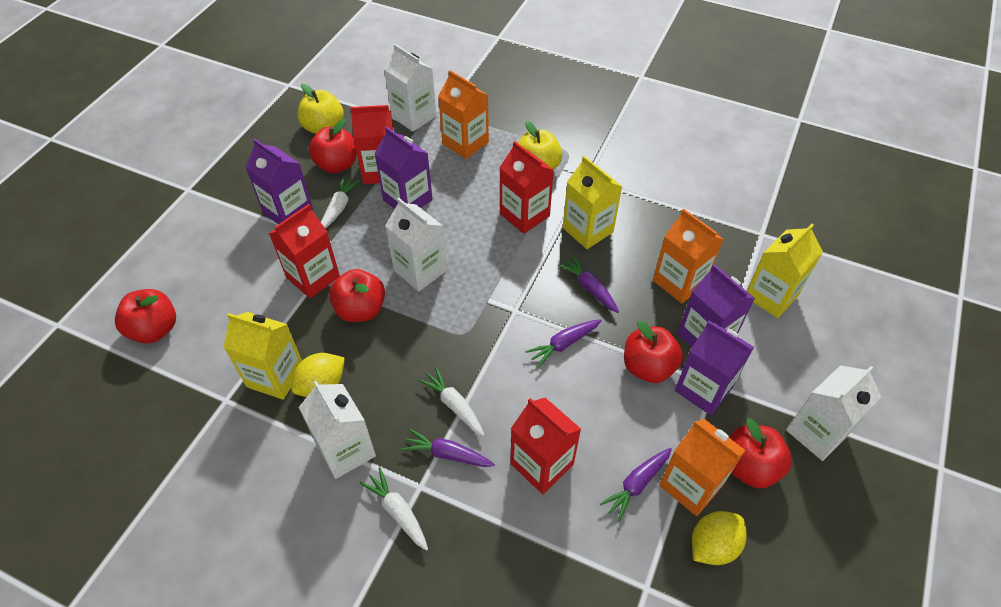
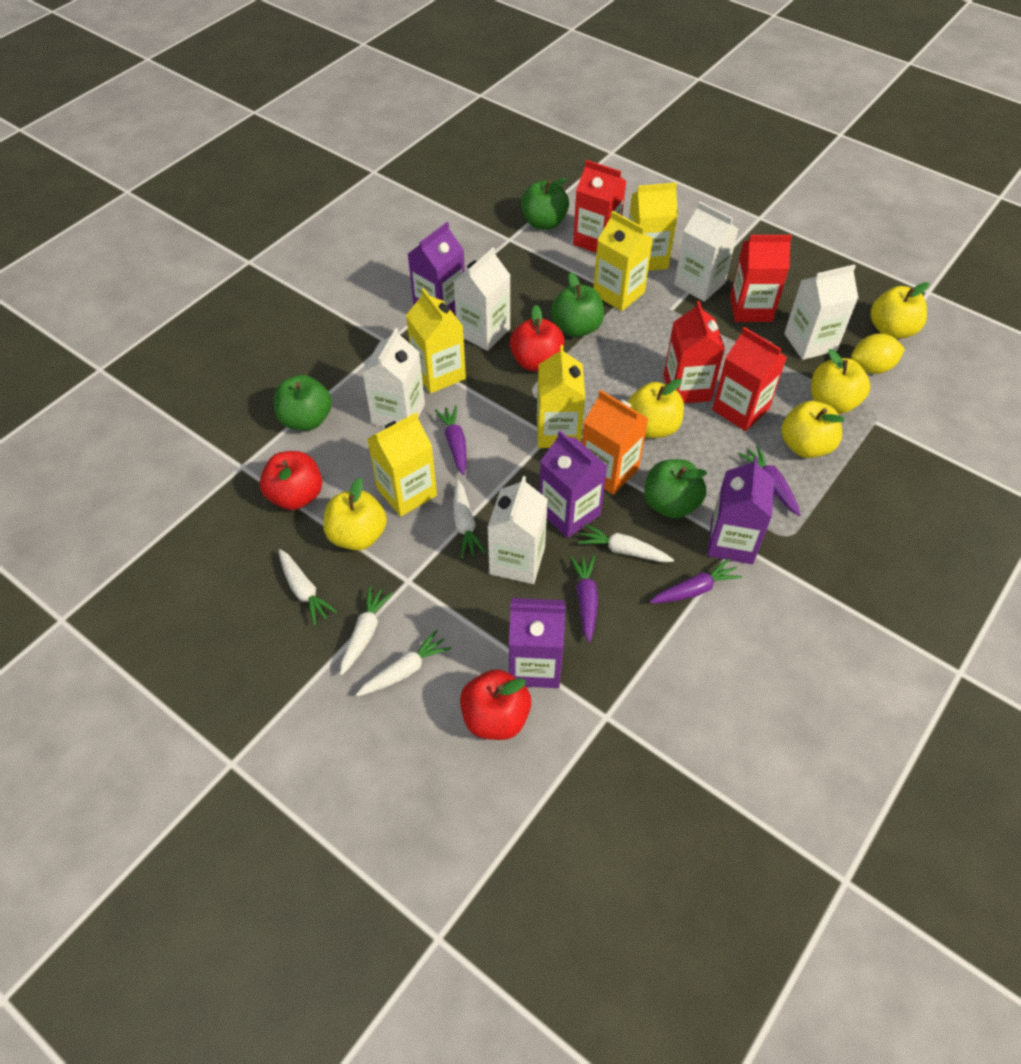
green apple: 0 -> 4
orange carton: 3 -> 1
red apple: 5 -> 3
white carrot: 3 -> 5
white carton: 4 -> 5
yellow apple: 2 -> 5
yellow carton: 3 -> 5
yellow lemon: 2 -> 1

